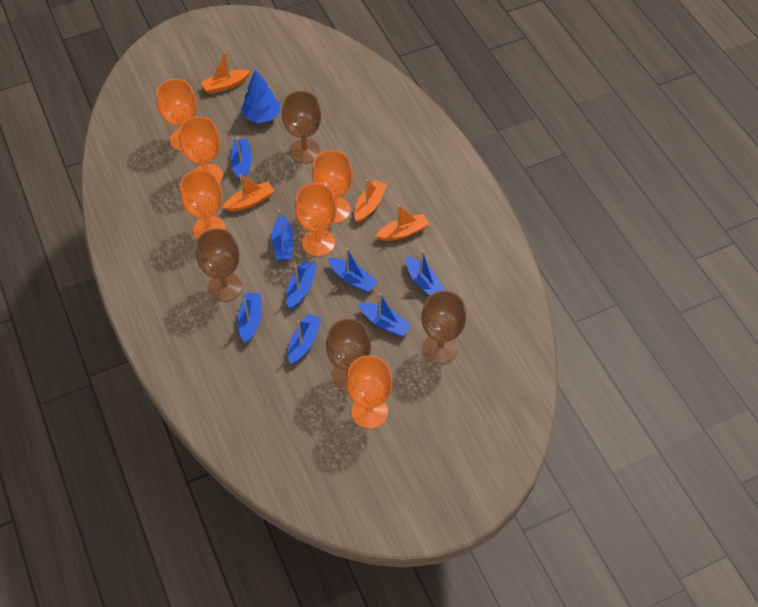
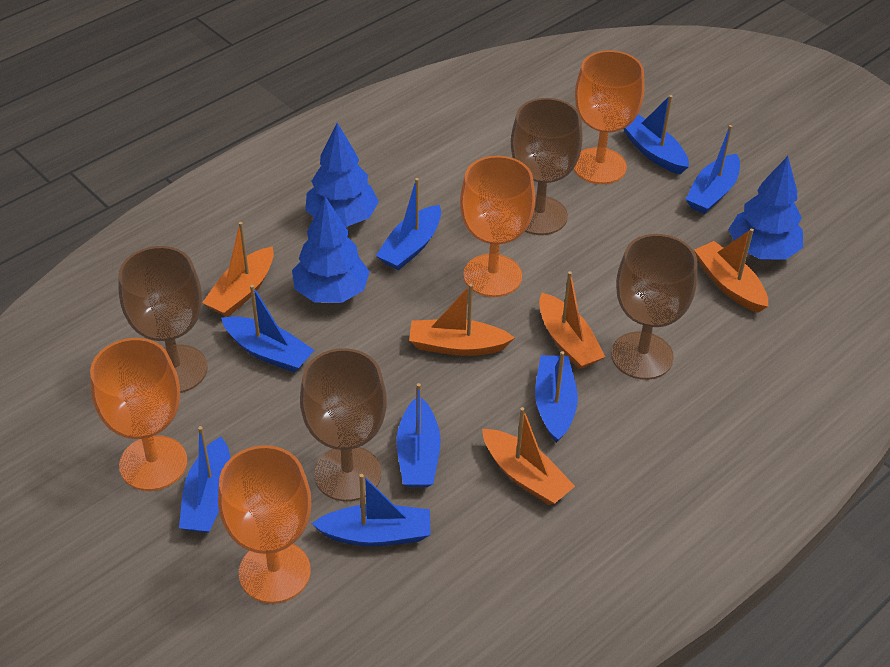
blue tree: 1 -> 3
orange boat: 4 -> 5
orange goblet: 6 -> 4

